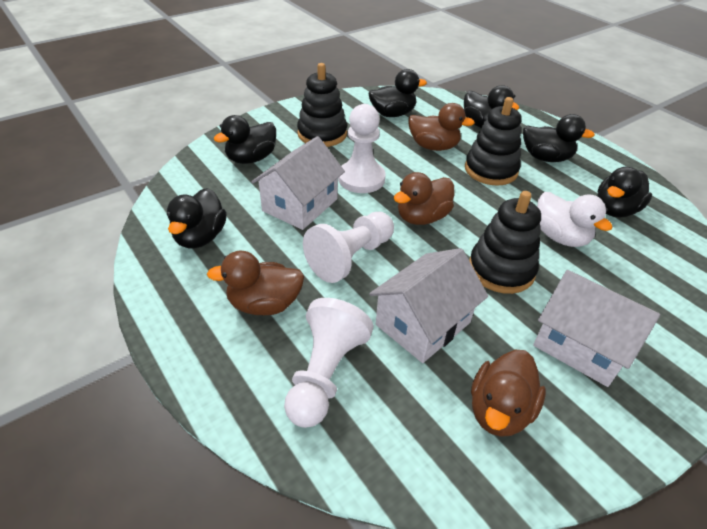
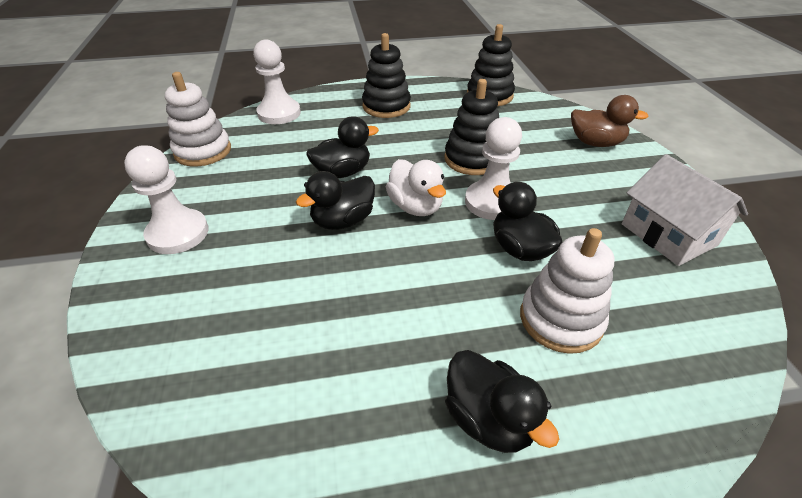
black duck: 6 -> 4
brown duck: 4 -> 1
white house: 3 -> 1
white stacking toy: 0 -> 2

